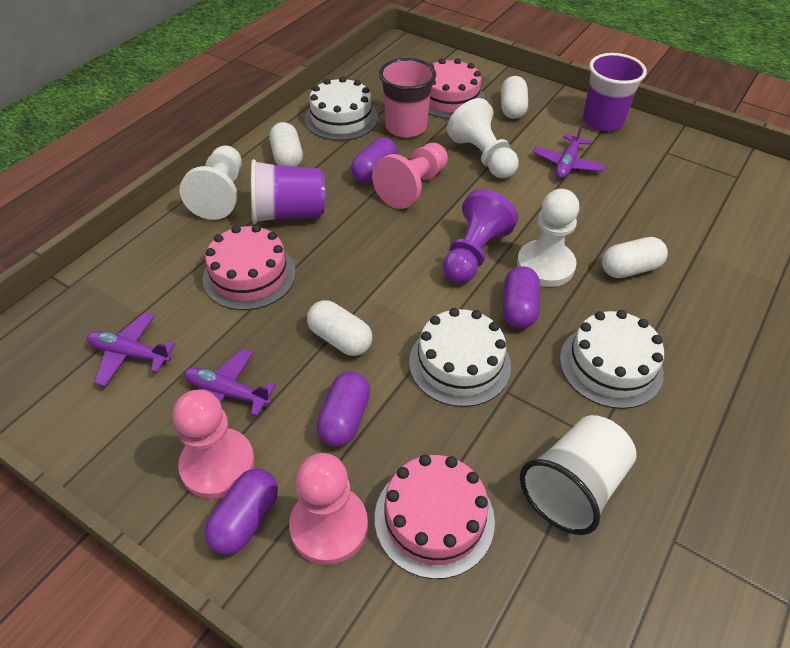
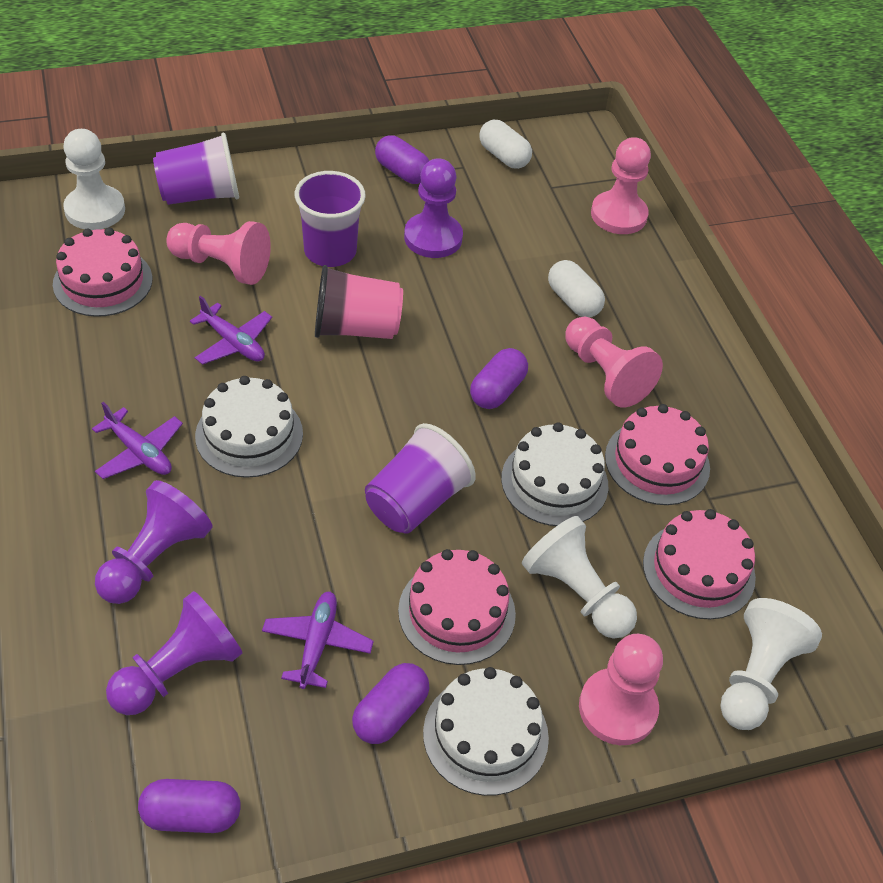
pink cake: 3 -> 4
pink pawn: 3 -> 4
purple cup: 2 -> 3
purple pawn: 1 -> 3
white capsule: 4 -> 2
white cup: 1 -> 0

